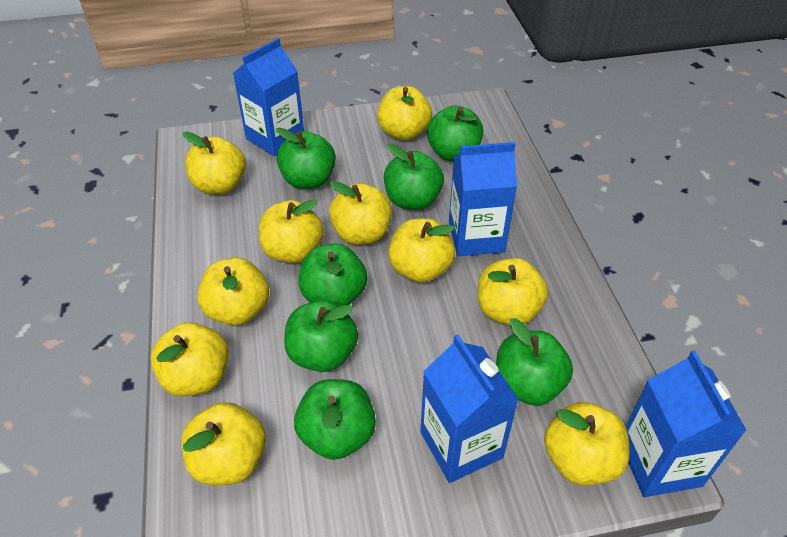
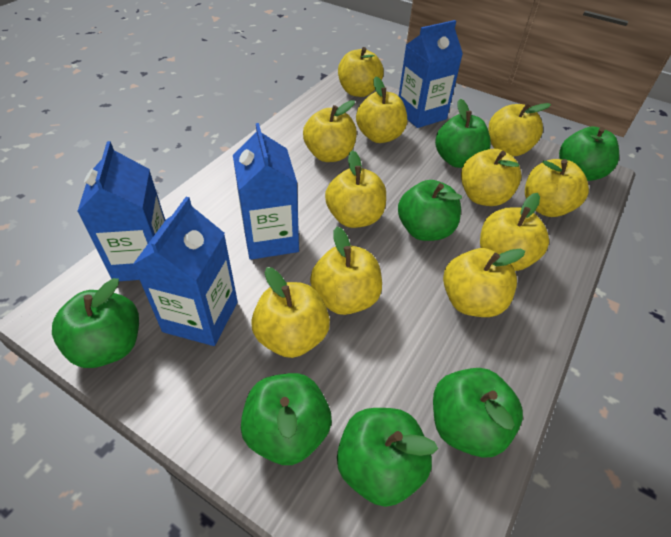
yellow apple: 10 -> 11

